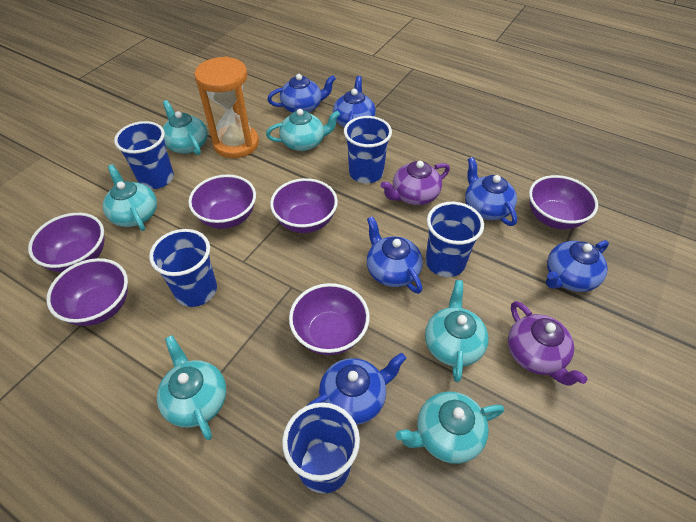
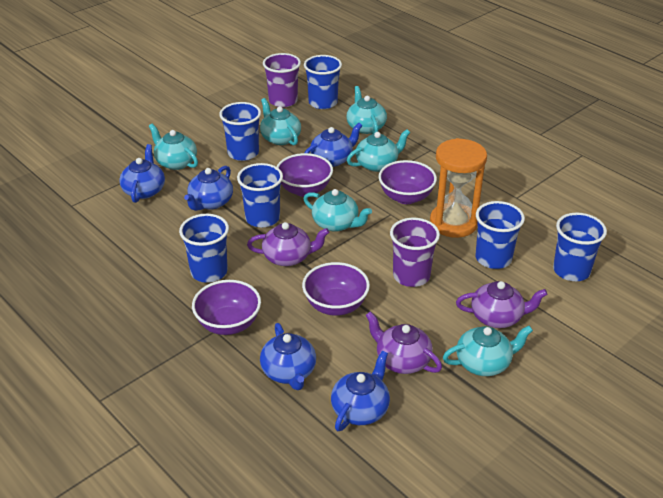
blue cup: 5 -> 6
blue teapot: 6 -> 5
purple bowl: 6 -> 4
purple cup: 0 -> 2
purple teapot: 2 -> 3

